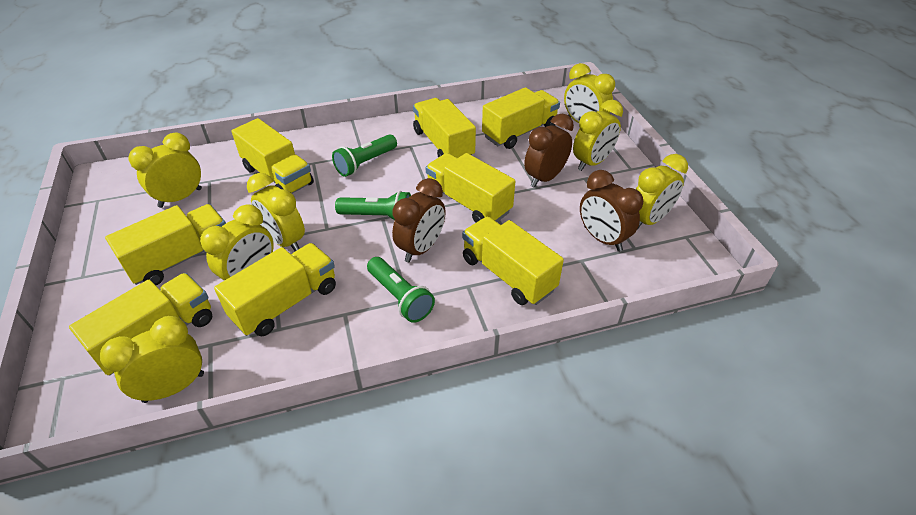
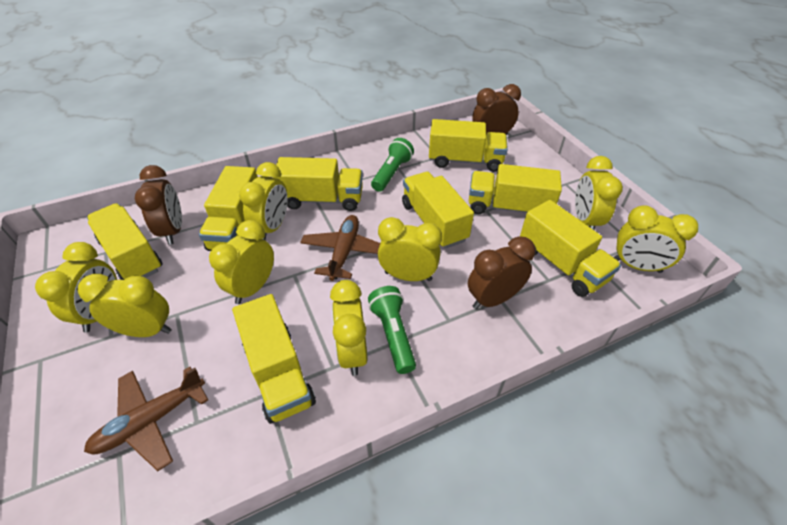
brown plane: 0 -> 2
green flashlight: 3 -> 2
yellow clock: 7 -> 8

